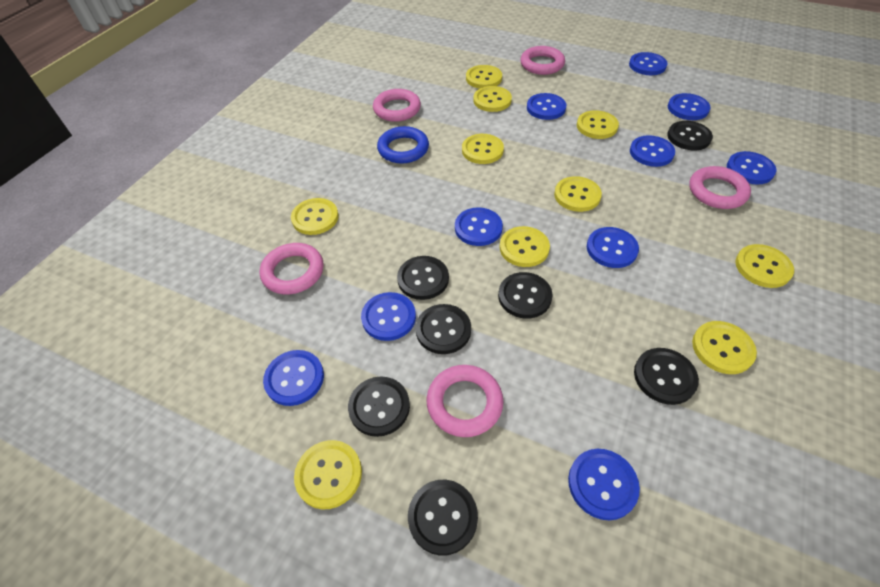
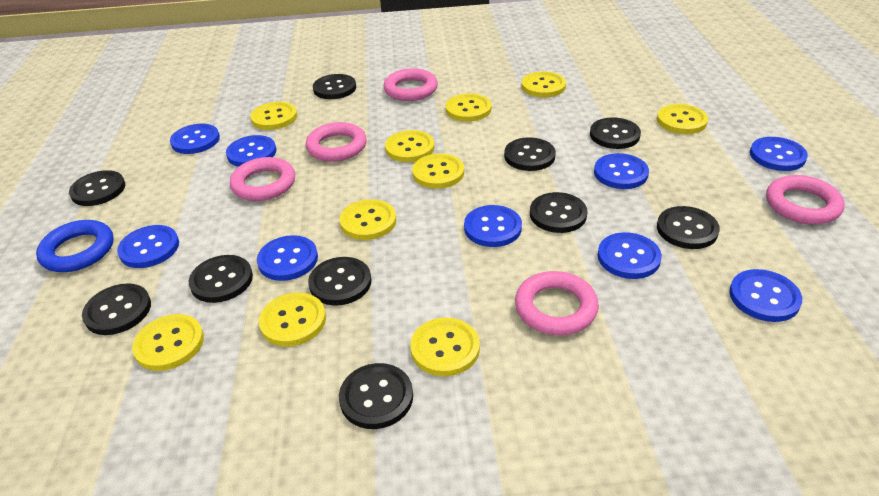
black button: 7 -> 10
blue button: 10 -> 9

